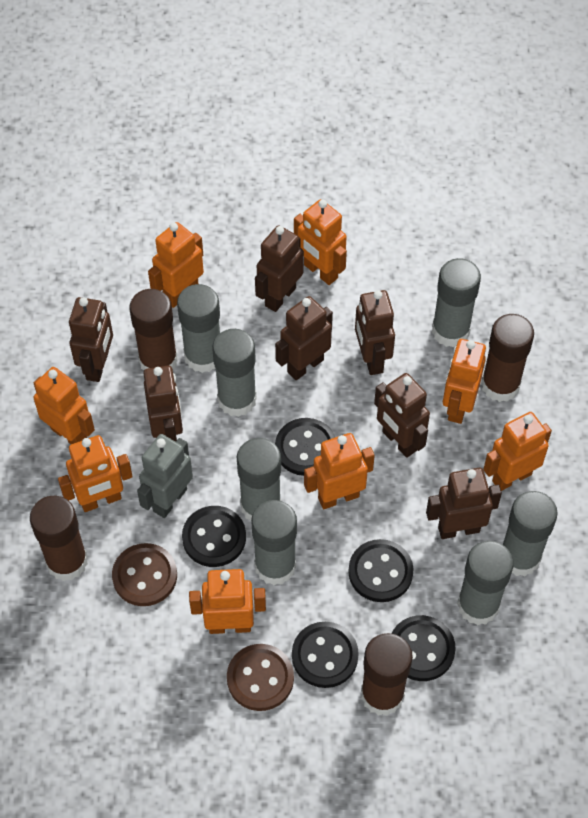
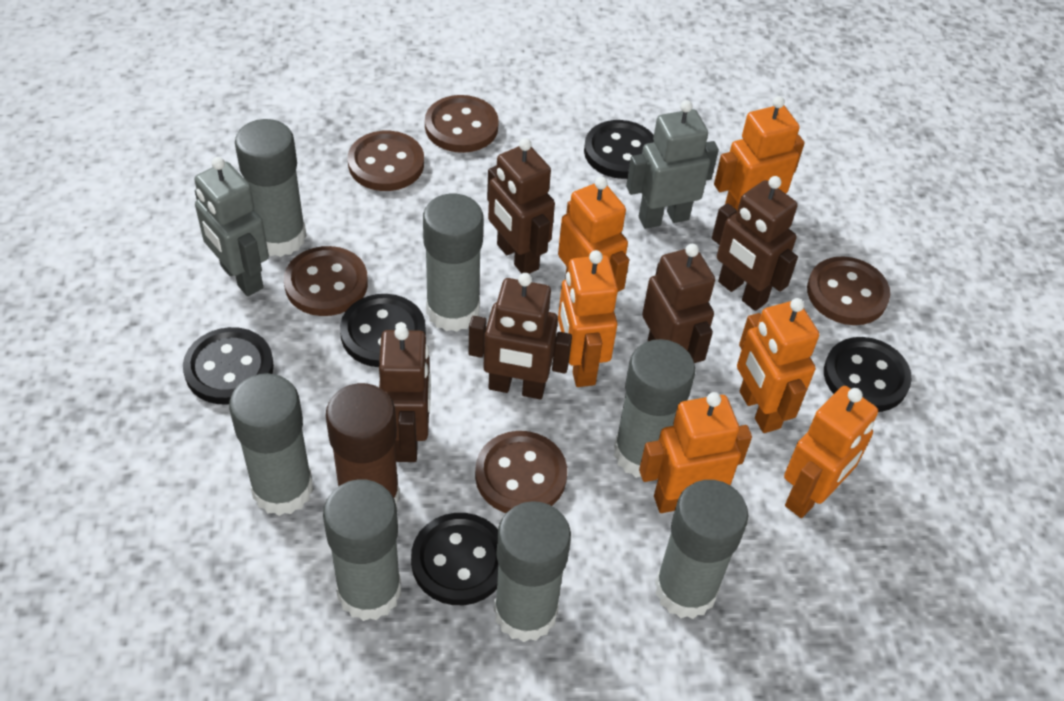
brown button: 2 -> 5
brown glue stick: 4 -> 1
brown robot: 7 -> 5
grey robot: 1 -> 2
orange robot: 8 -> 6

